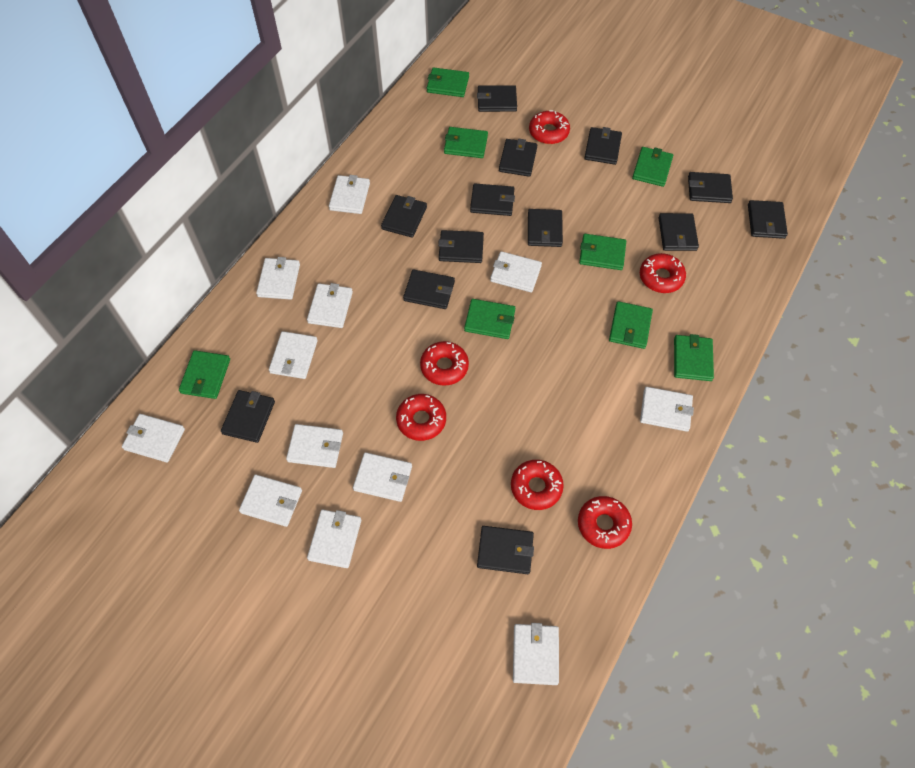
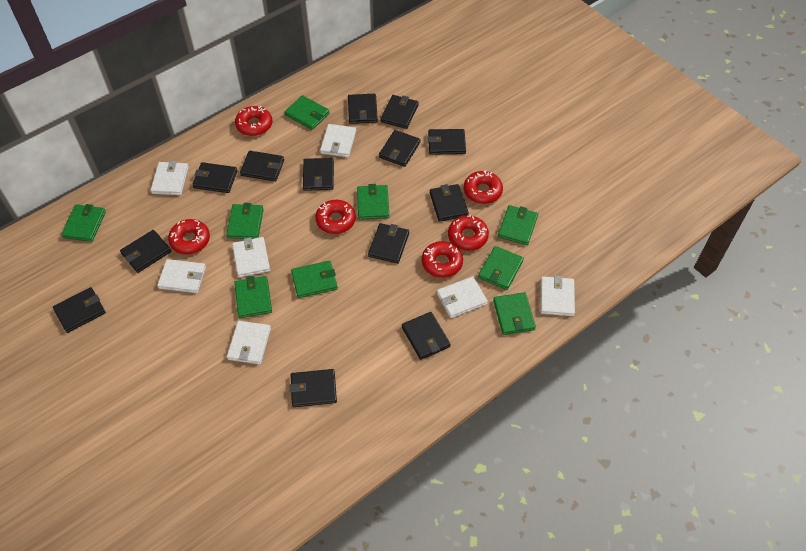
green wallet: 8 -> 9
white wallet: 12 -> 7

